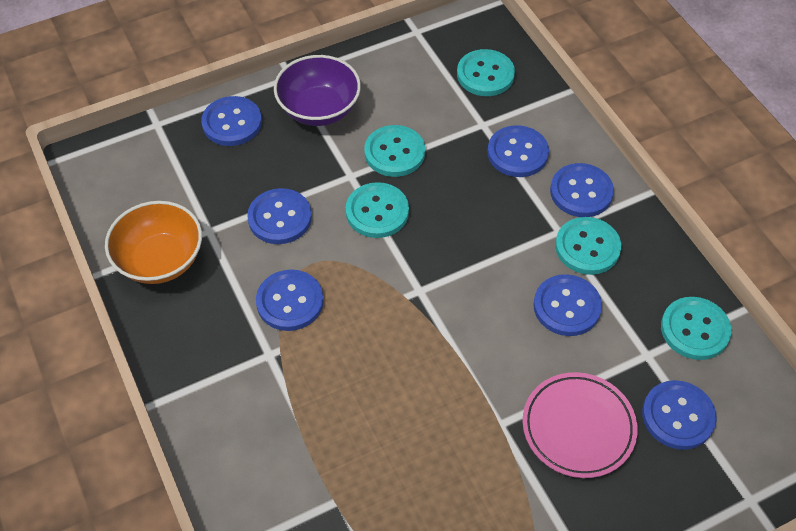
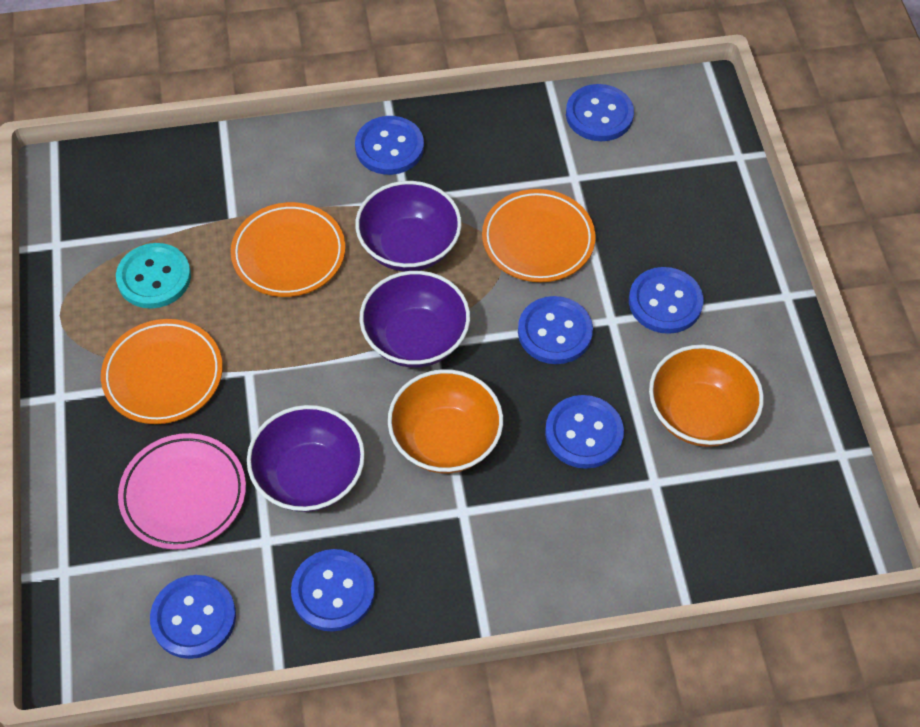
orange bowl: 1 -> 2
orange plate: 0 -> 3
purple bowl: 1 -> 3
turquoise button: 5 -> 1

